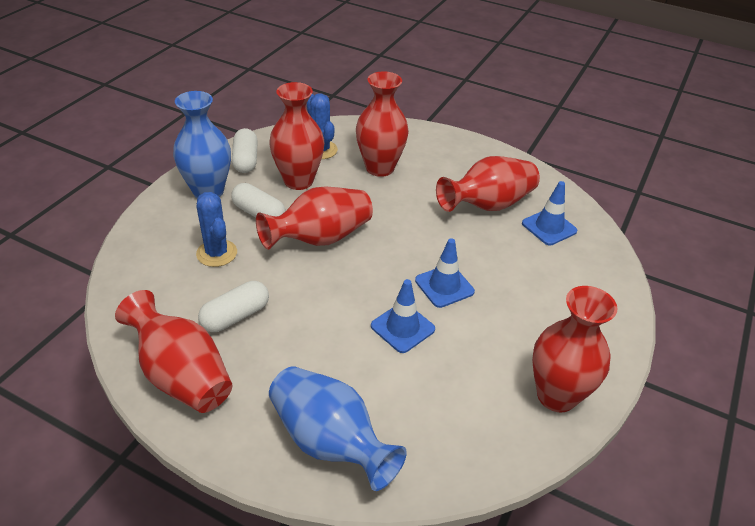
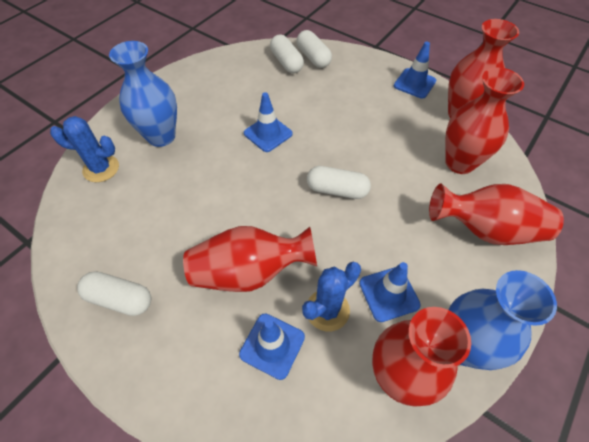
blue traffic cone: 3 -> 4
red vase: 6 -> 5
white capsule: 3 -> 4

